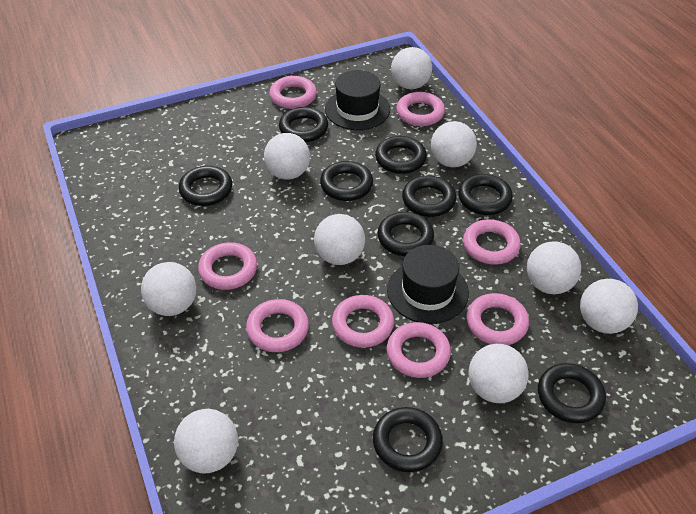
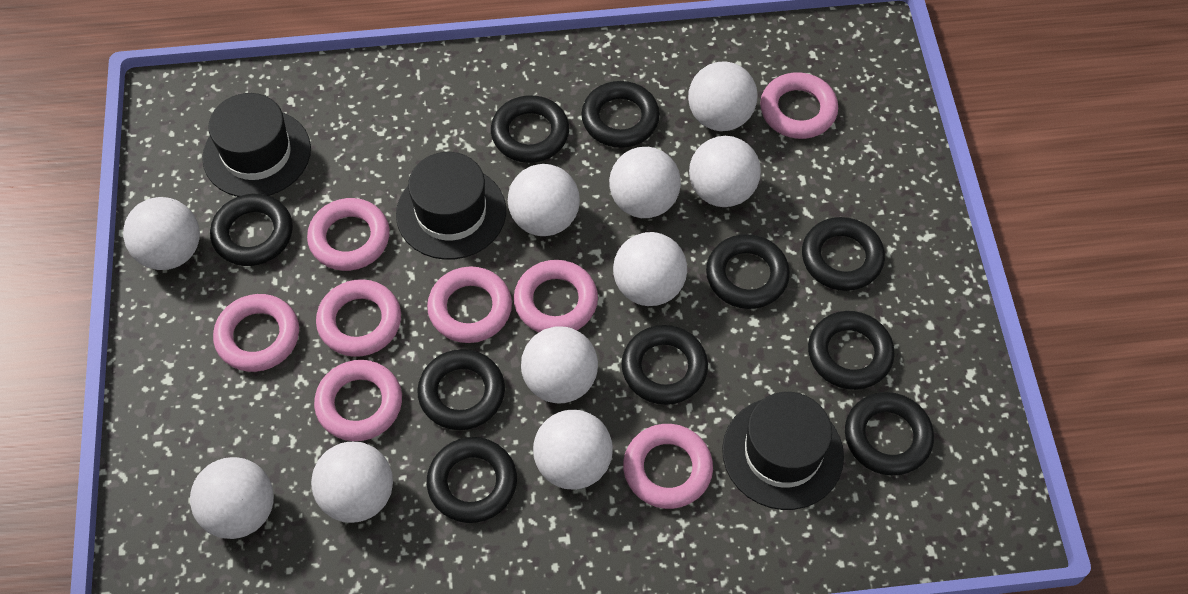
black hat: 2 -> 3
black ring: 9 -> 10
white ball: 9 -> 10

